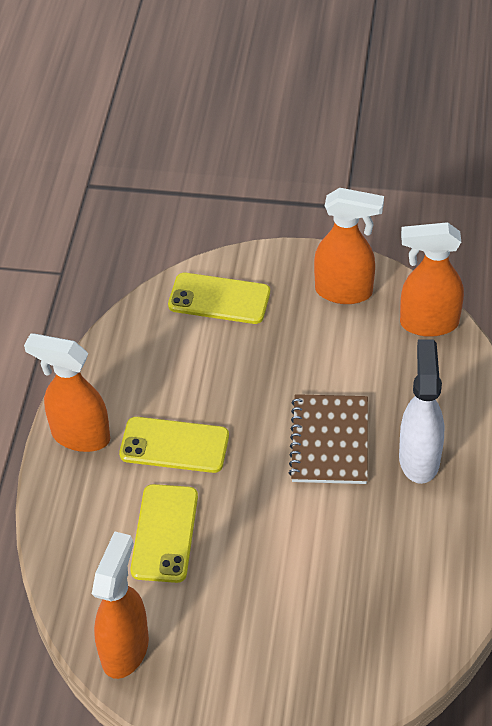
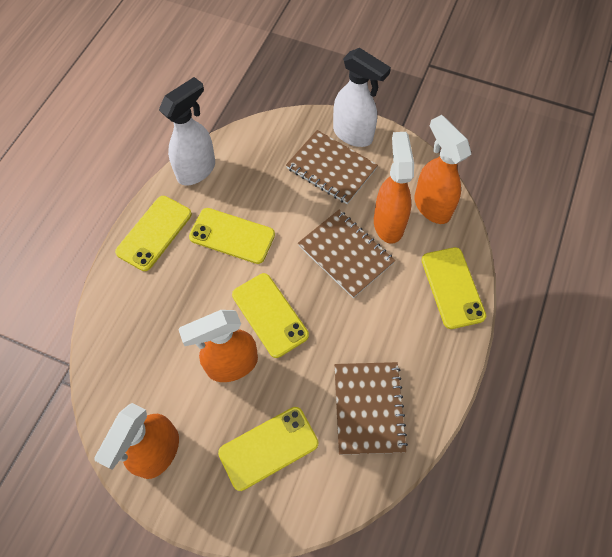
brown notebook: 1 -> 3
white spray bottle: 1 -> 2
yellow phone: 3 -> 5

